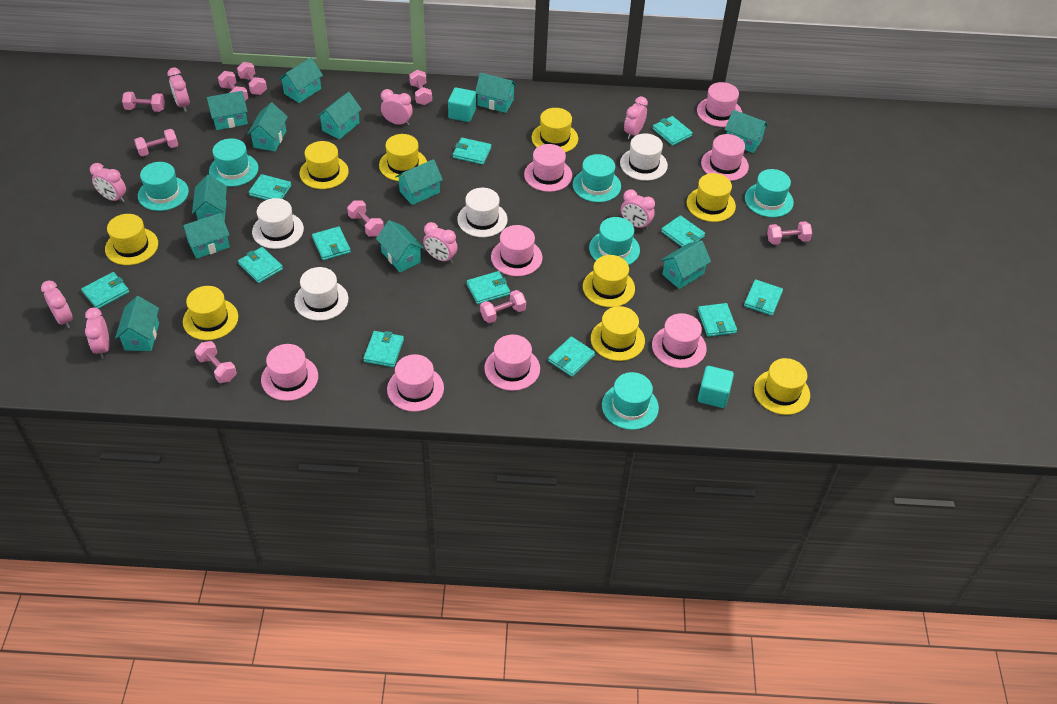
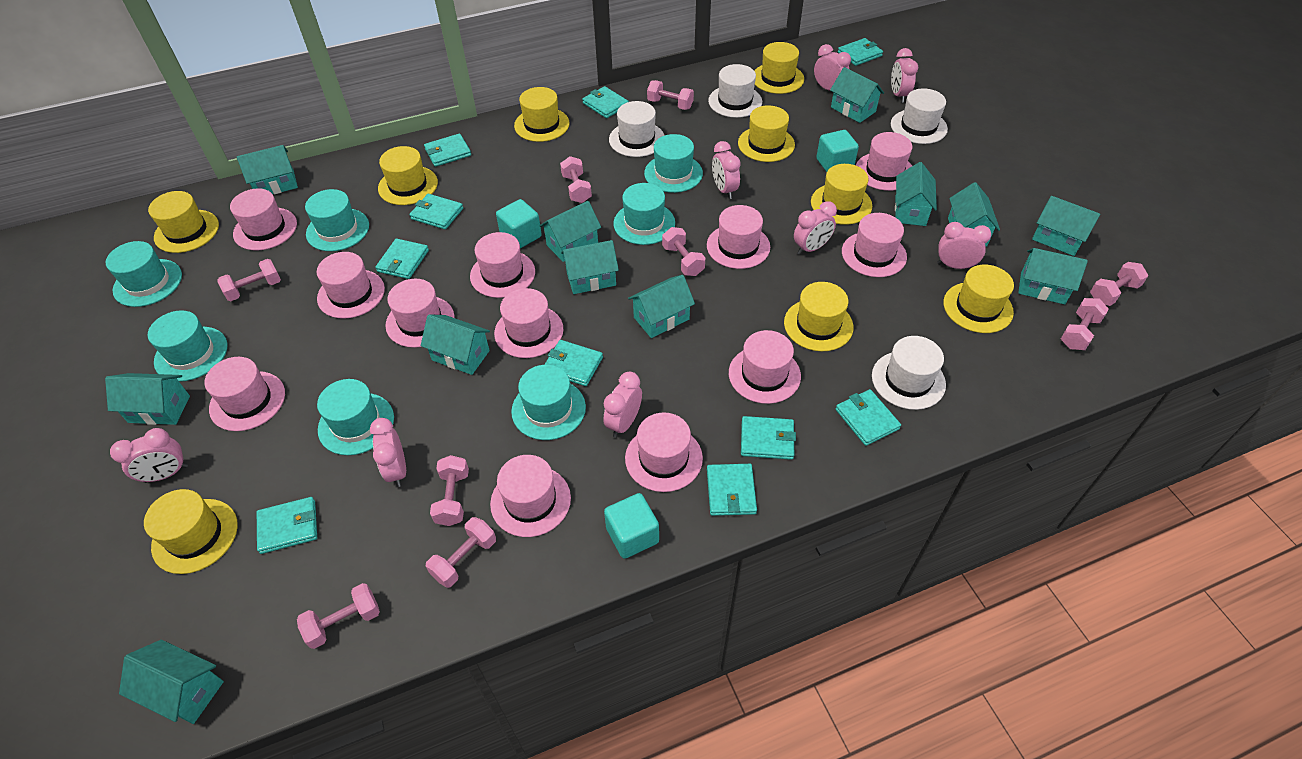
pink hat: 8 -> 12
turquoise cube: 2 -> 3
turquoise hat: 6 -> 7
turquoise wallet: 12 -> 10

